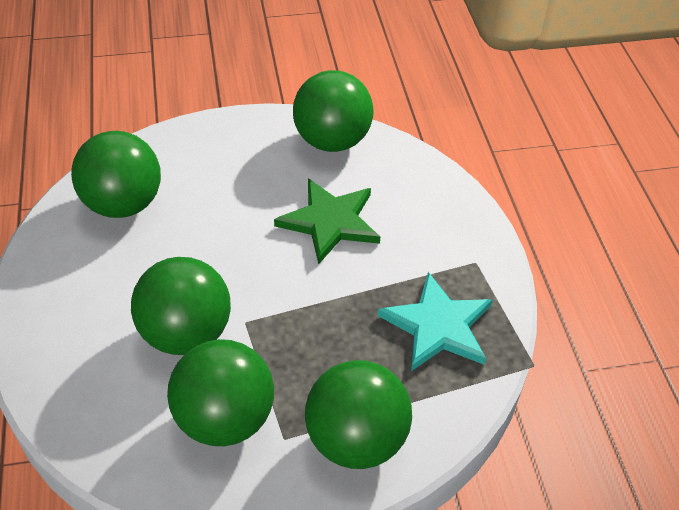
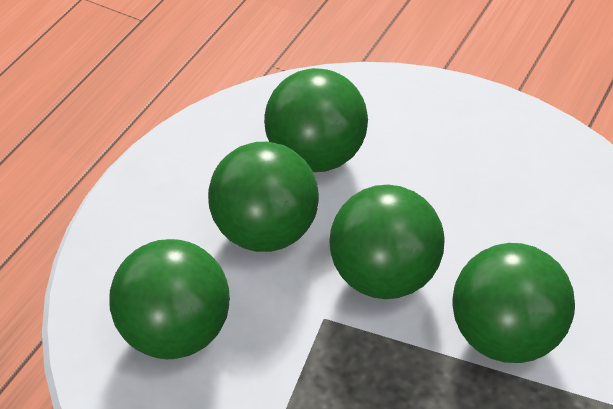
green star: 1 -> 0
turquoise star: 1 -> 0

